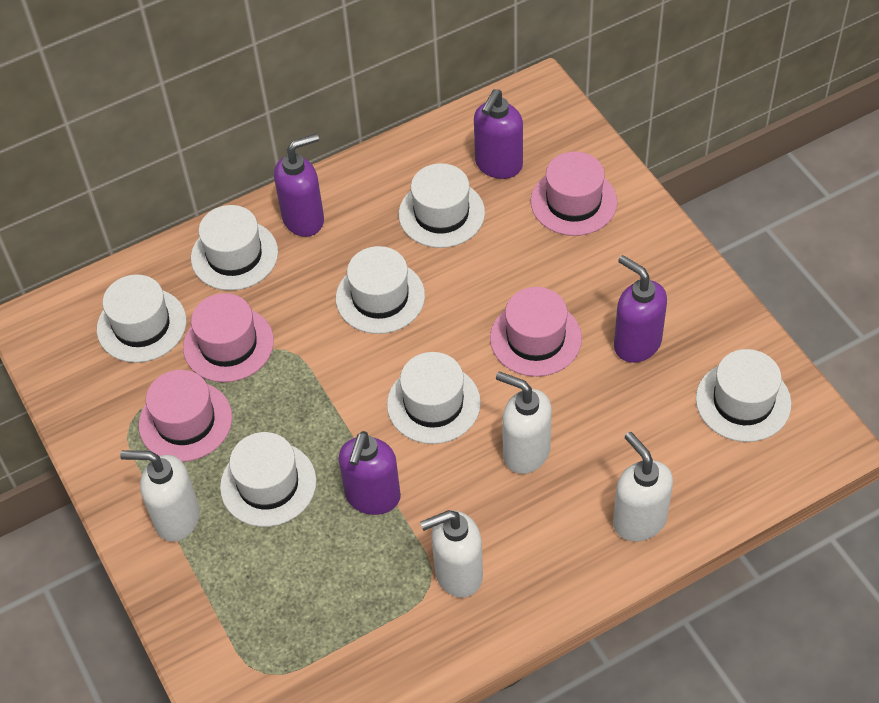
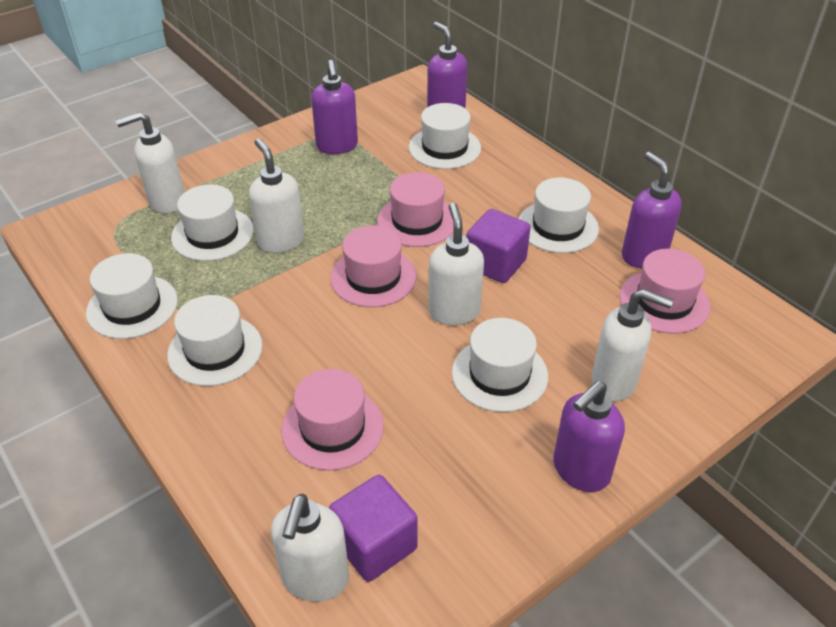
purple cube: 0 -> 2
white hat: 7 -> 6
white soap dispenser: 4 -> 5

